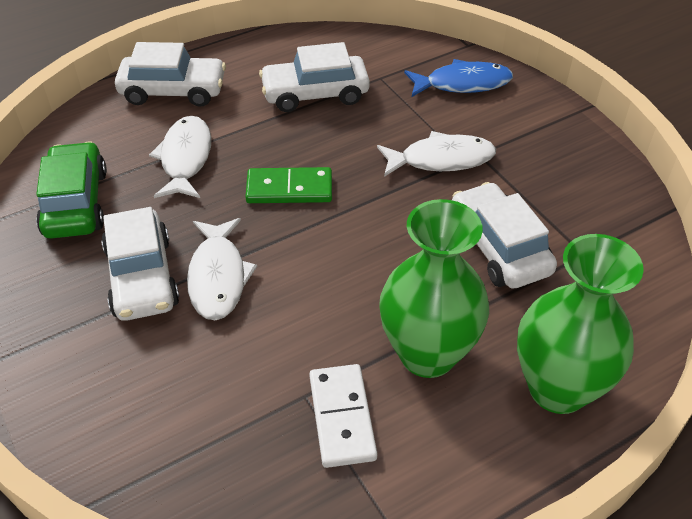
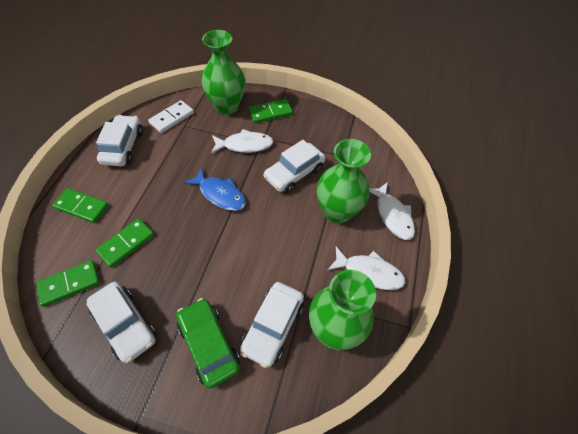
green domino: 1 -> 4
green vase: 2 -> 3

